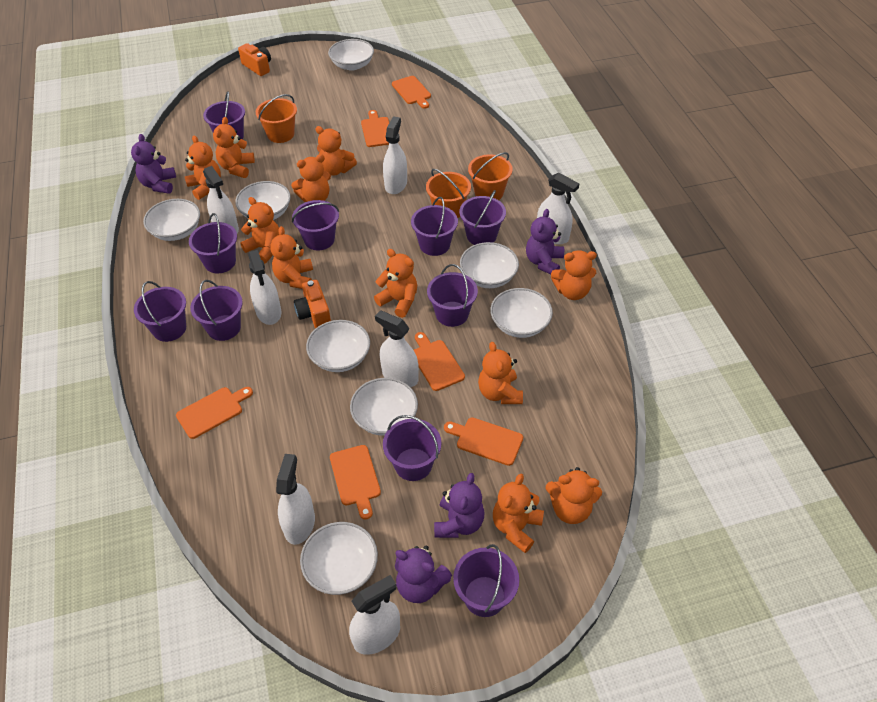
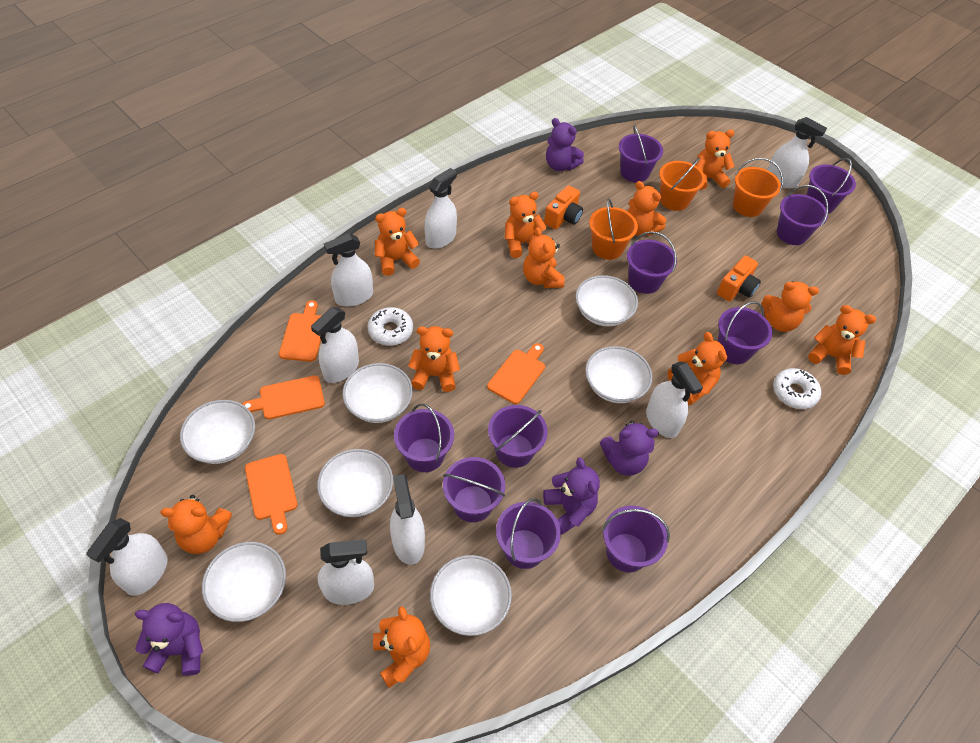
orange cutting board: 6 -> 4
white bowl: 8 -> 7
white donut: 0 -> 2
white spray bottle: 7 -> 8

